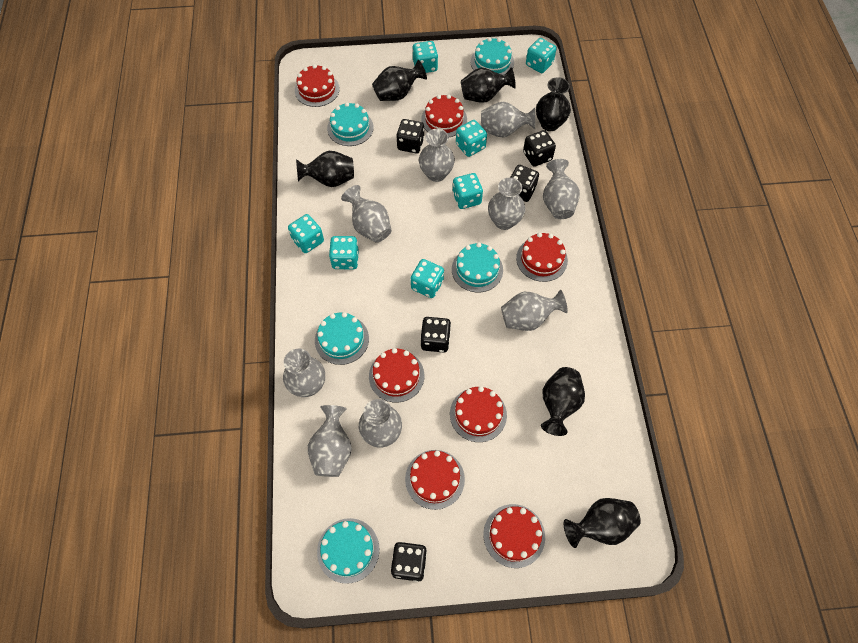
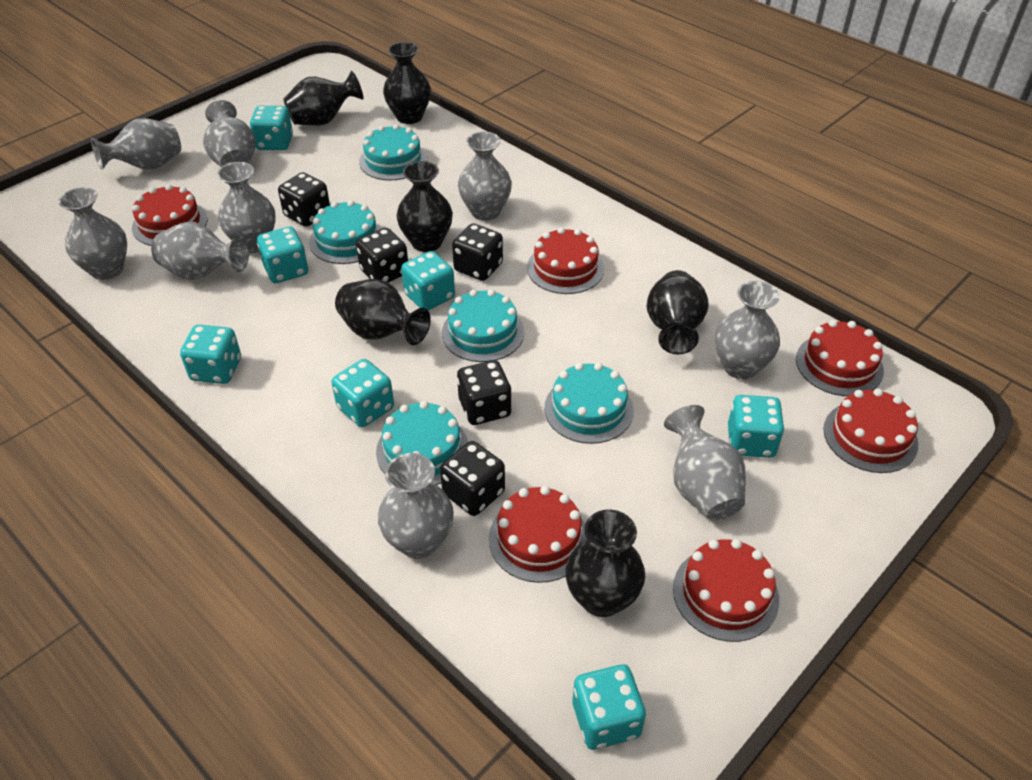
red cake: 7 -> 6

